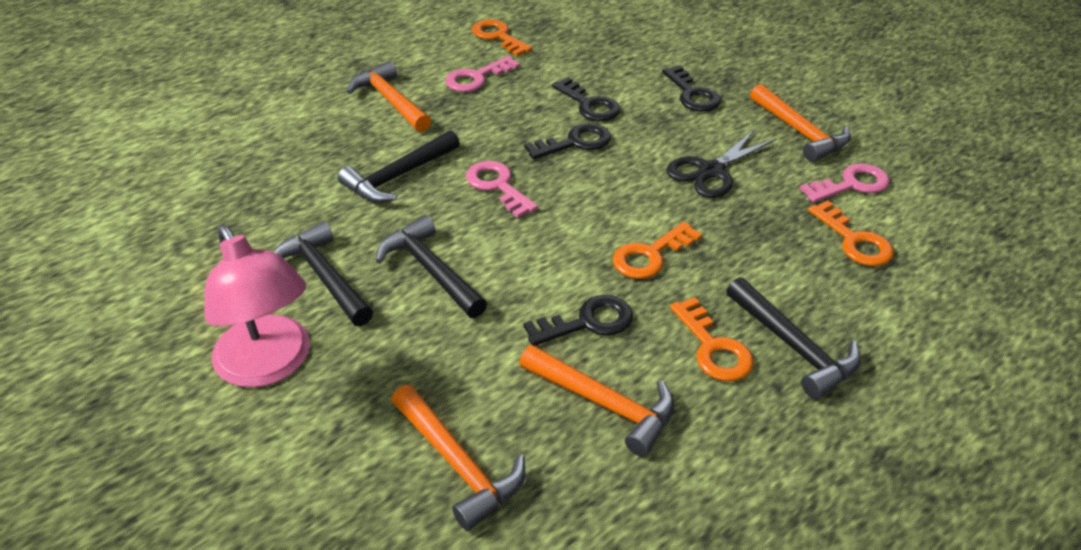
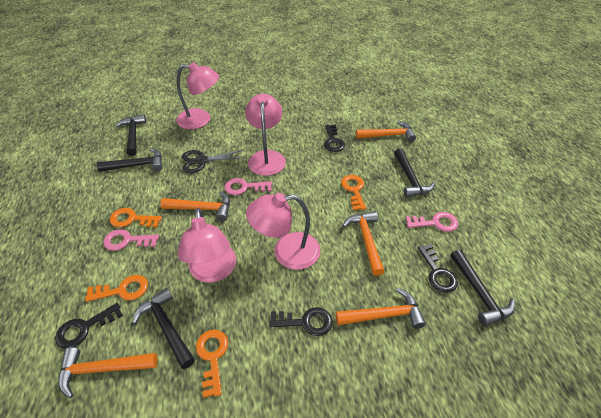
black hammer: 4 -> 5
orange hammer: 4 -> 5
pink lamp: 1 -> 4

